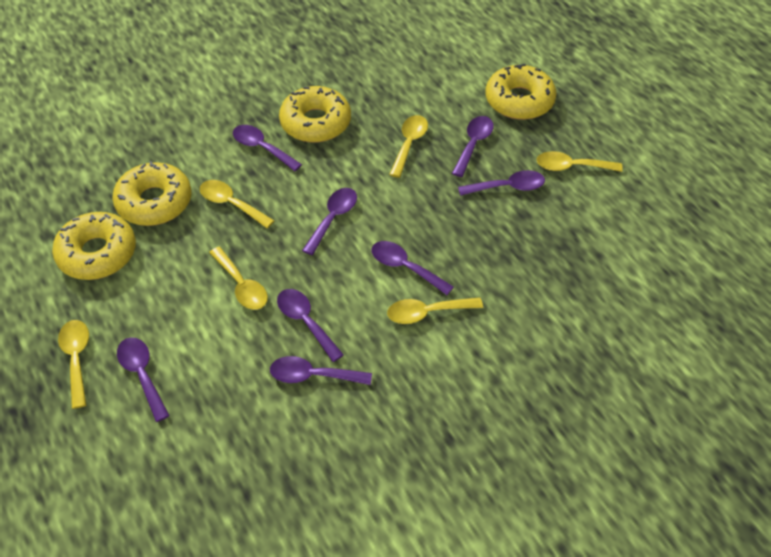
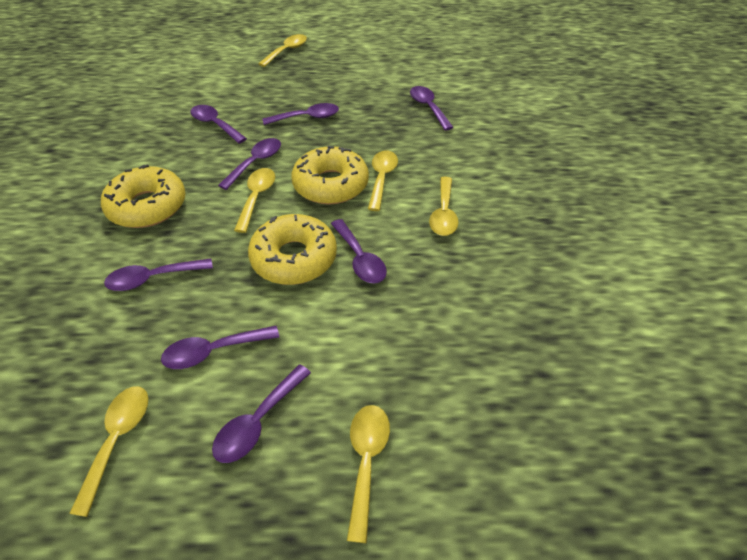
yellow donut: 4 -> 3

